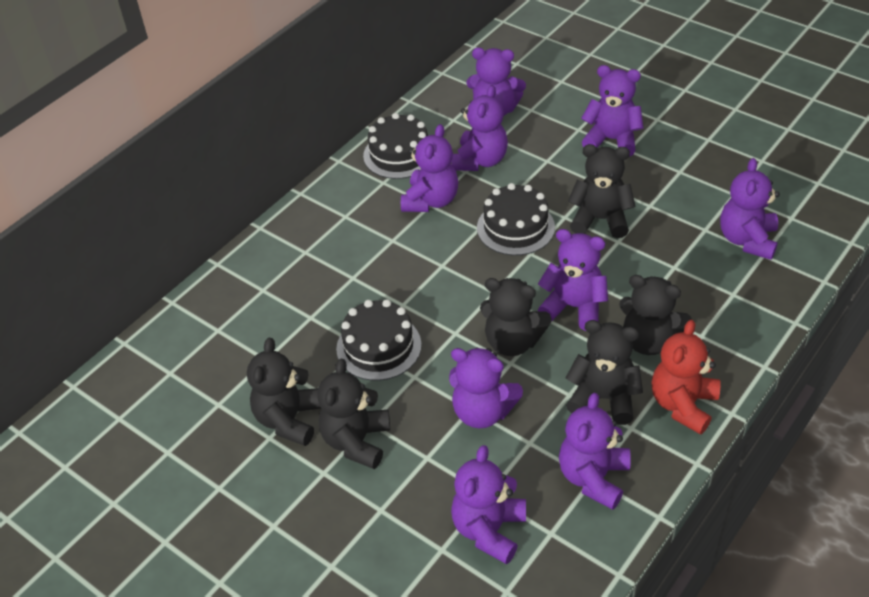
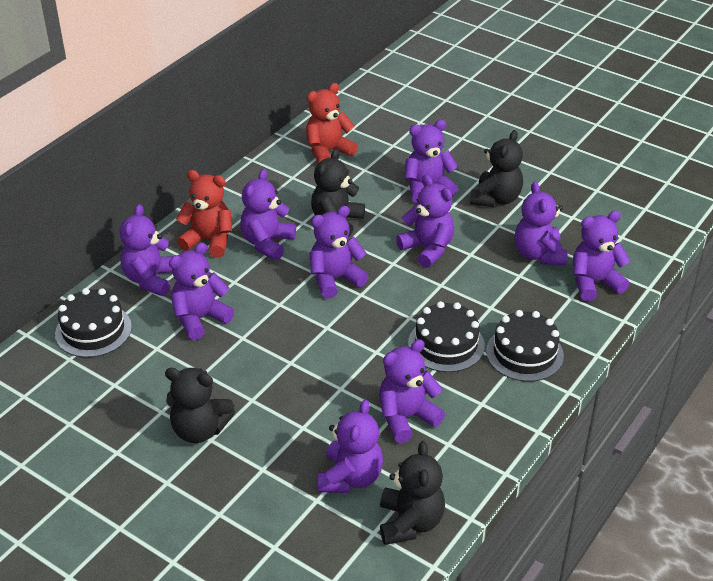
black teddy bear: 6 -> 4
purple teddy bear: 9 -> 10
red teddy bear: 1 -> 2

